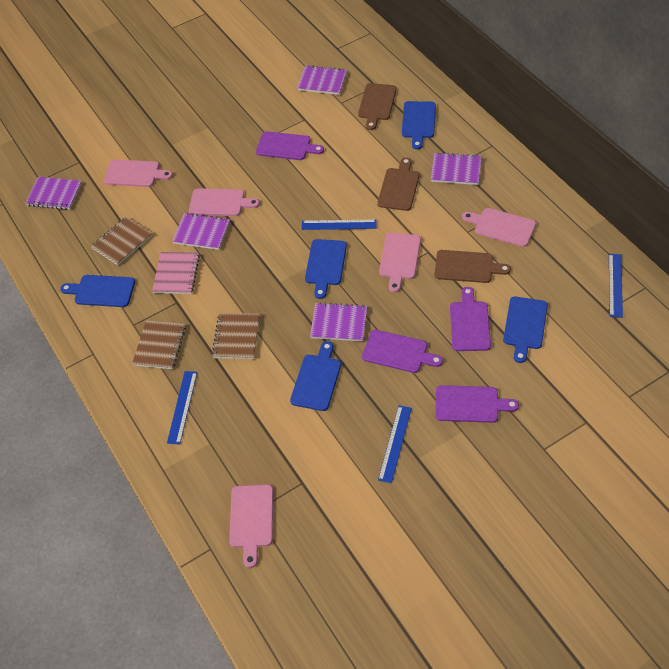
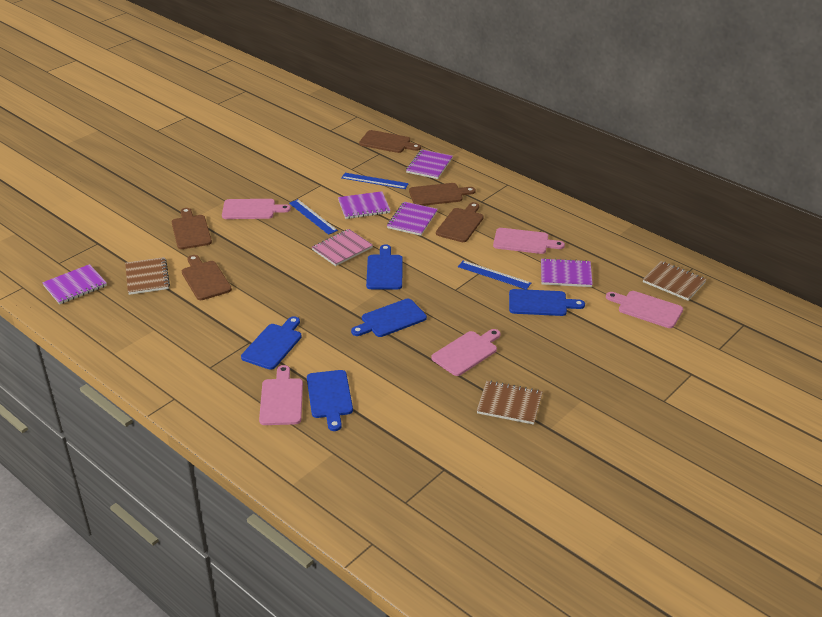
blue ruler: 4 -> 3
brown cutting board: 3 -> 5
purple cutting board: 4 -> 0

